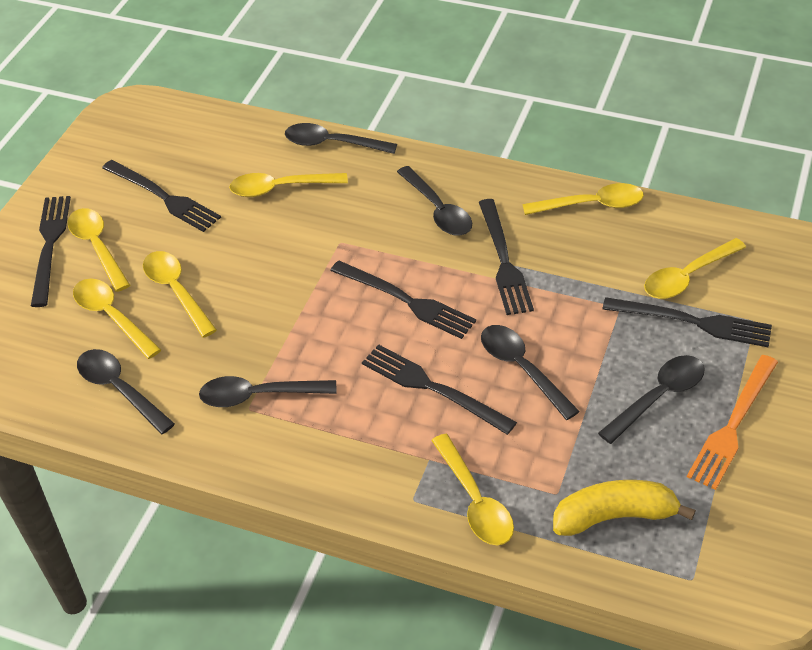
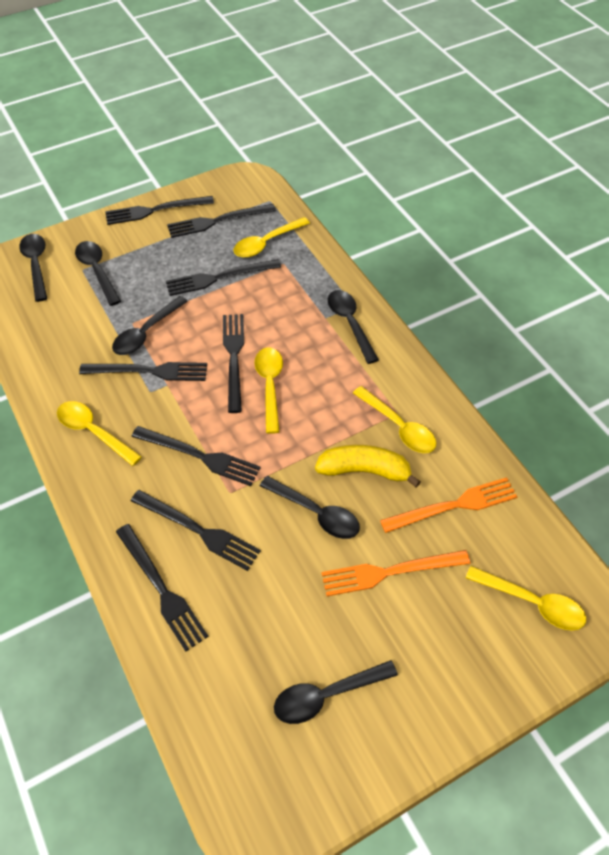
black fork: 6 -> 8
orange fork: 1 -> 2
yellow spoon: 7 -> 5

